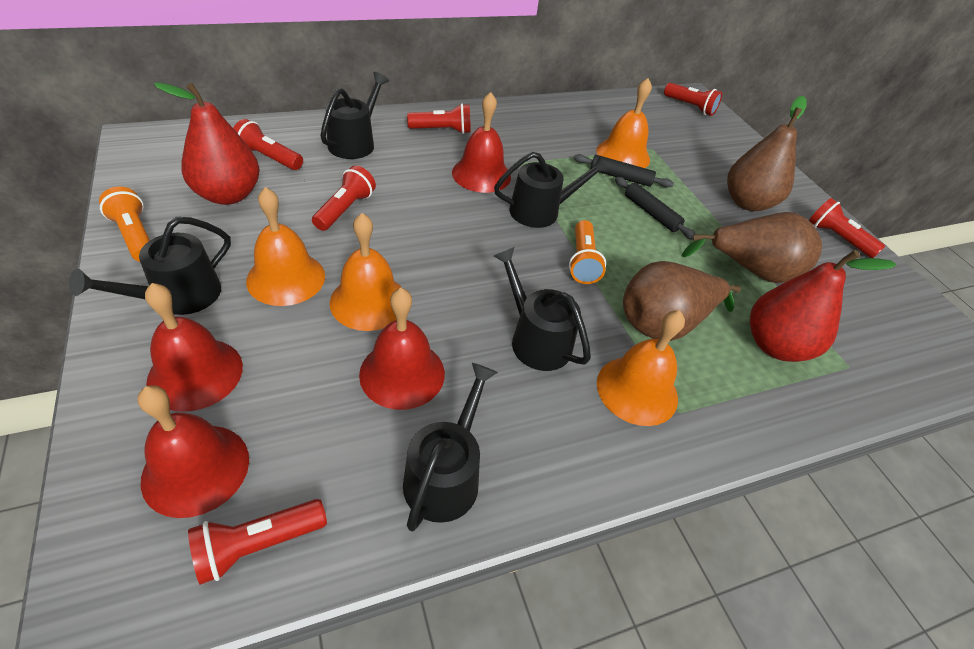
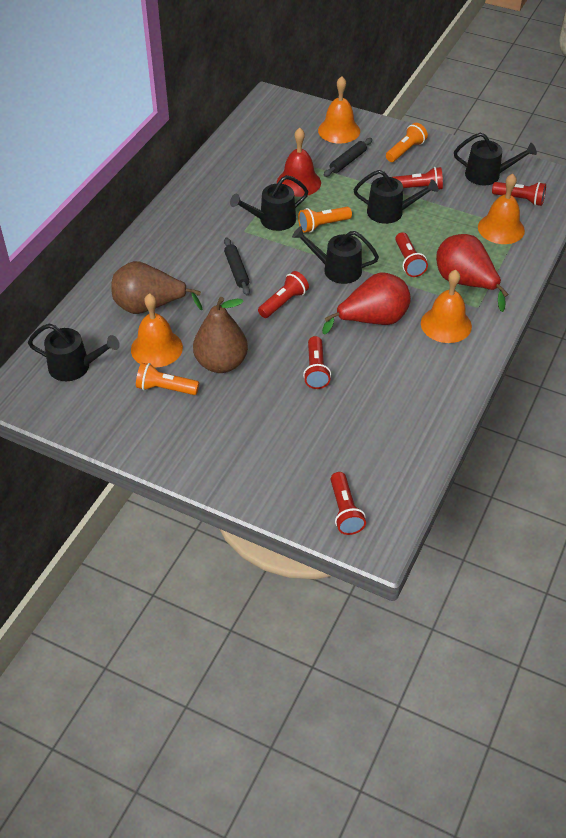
brown pear: 3 -> 2
orange flashlight: 2 -> 3
red bell: 4 -> 1

